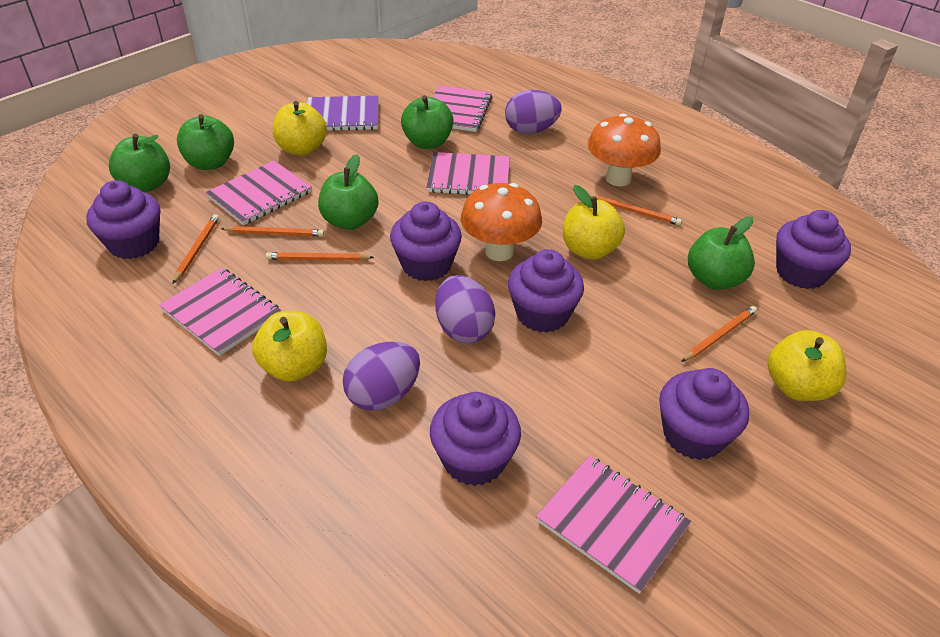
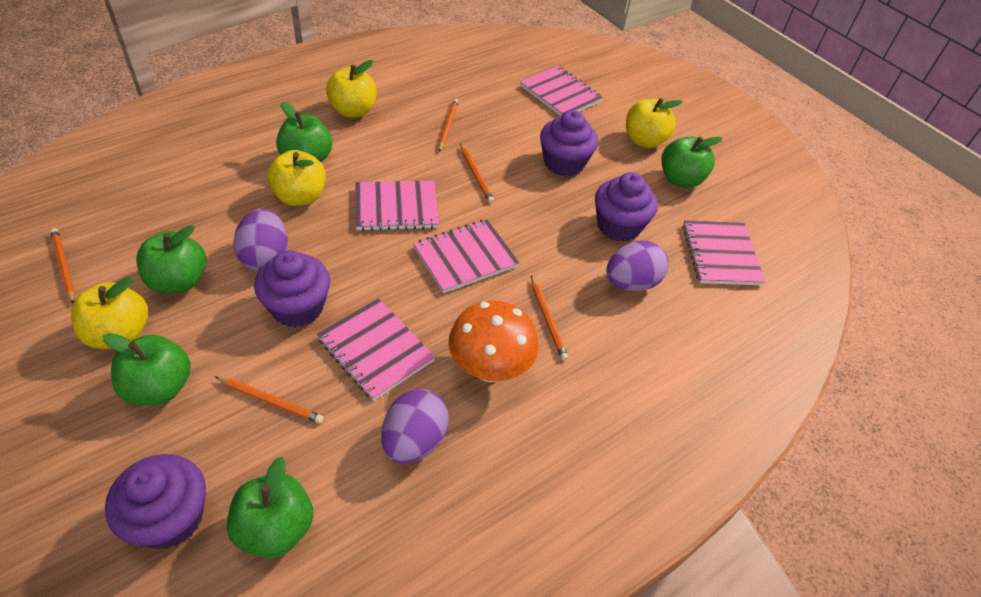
orange mushroom: 2 -> 1
purple cupcake: 6 -> 4
purple notebook: 1 -> 0

